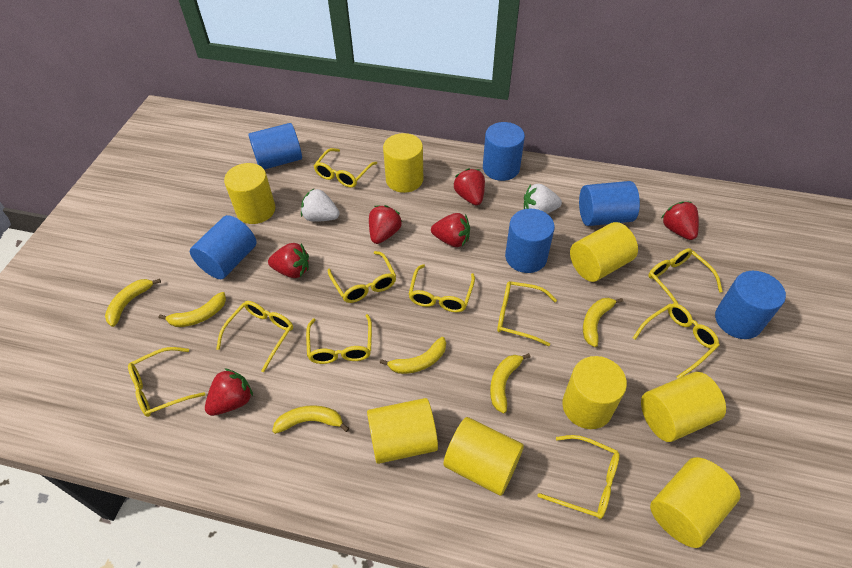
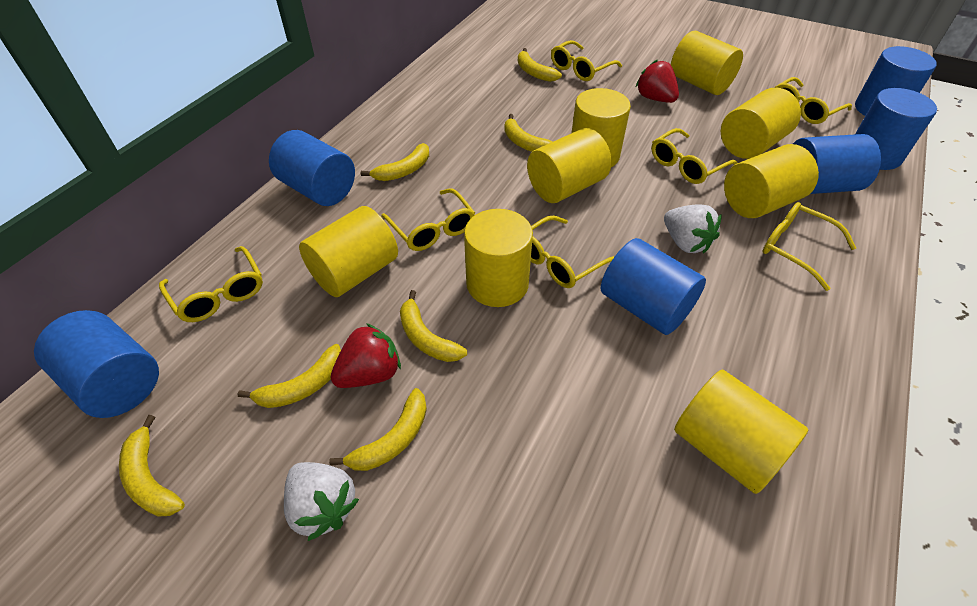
red strawberry: 6 -> 2
yellow banana: 6 -> 7
yellow glasses: 10 -> 7

